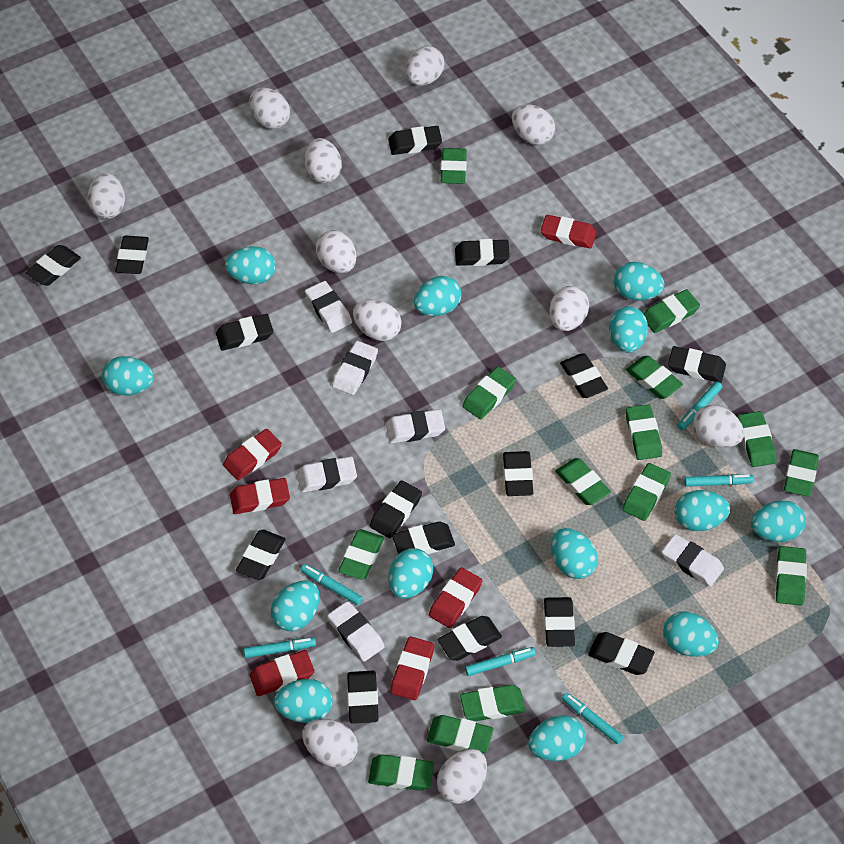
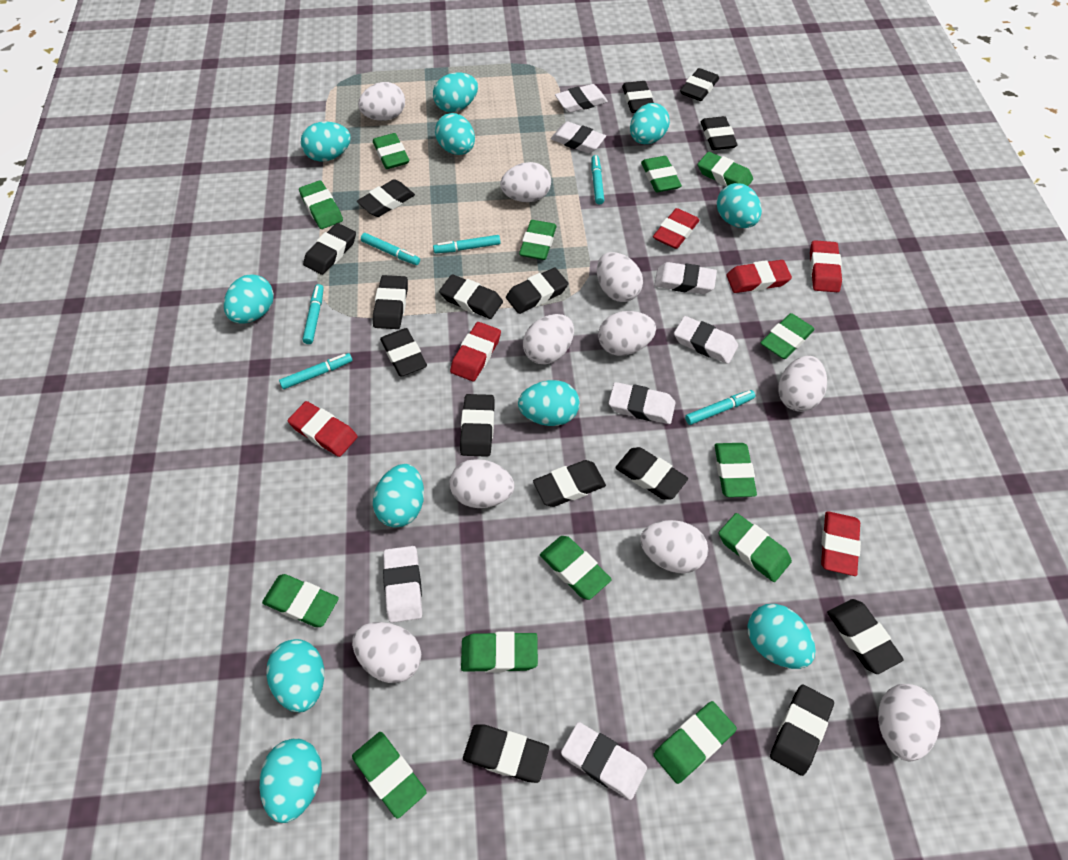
green eraser: 14 -> 13
turquoise egg: 13 -> 11
white egg: 11 -> 10
white eraser: 6 -> 7

